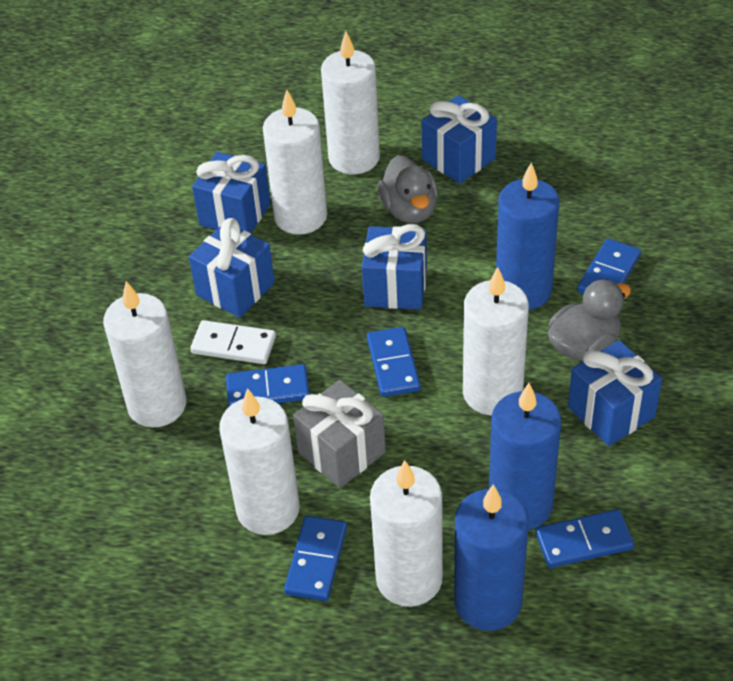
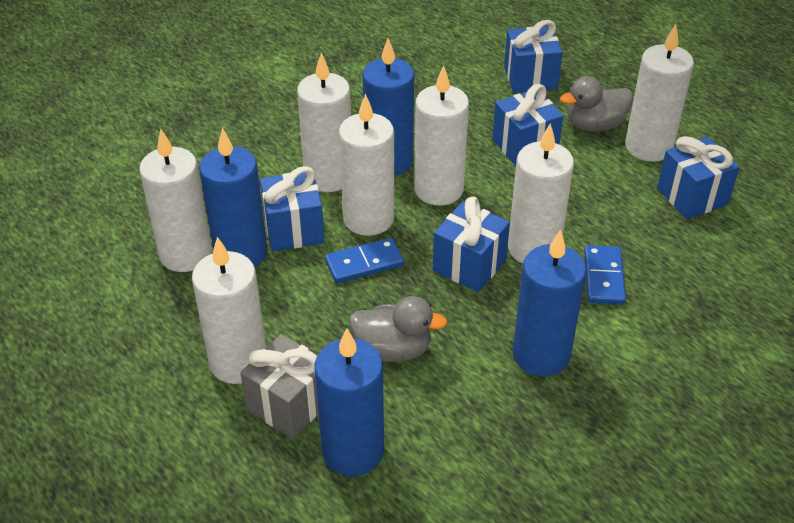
blue candle: 3 -> 4
blue domino: 5 -> 2
white candle: 6 -> 7
white domino: 1 -> 0

